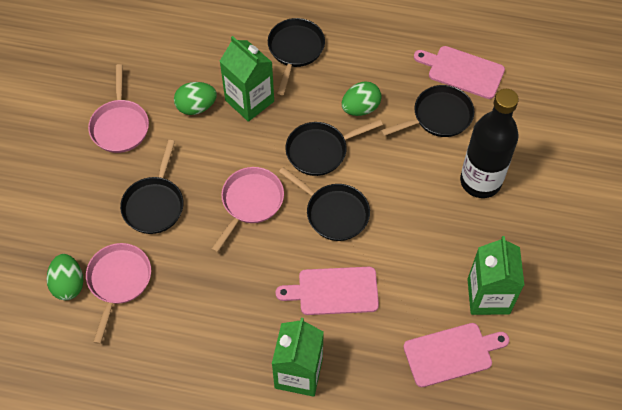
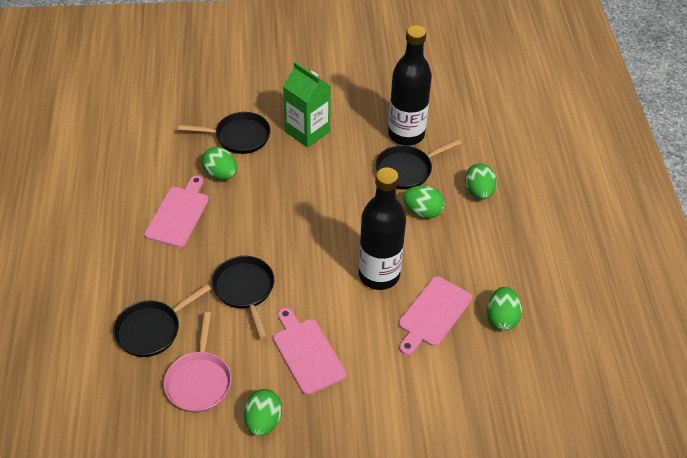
black bottle: 1 -> 2
black pan: 5 -> 4
green carton: 3 -> 1
green egg: 3 -> 5
pink pan: 3 -> 1

